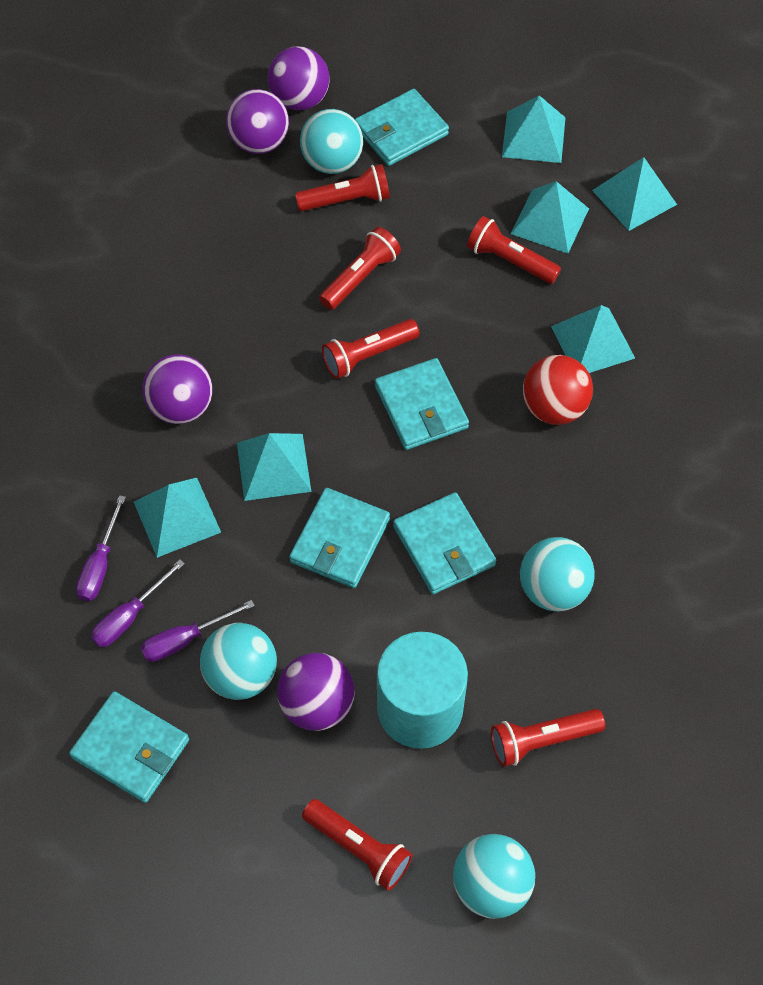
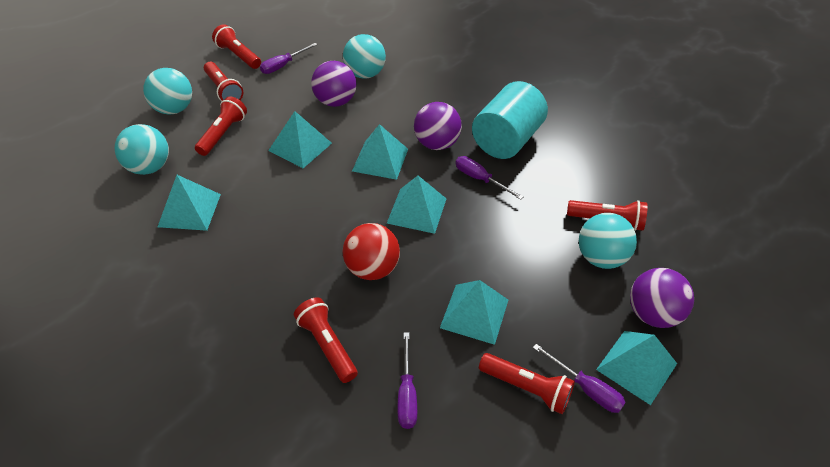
purple ball: 4 -> 3
purple screwdriver: 3 -> 4
turquoise wallet: 5 -> 0

